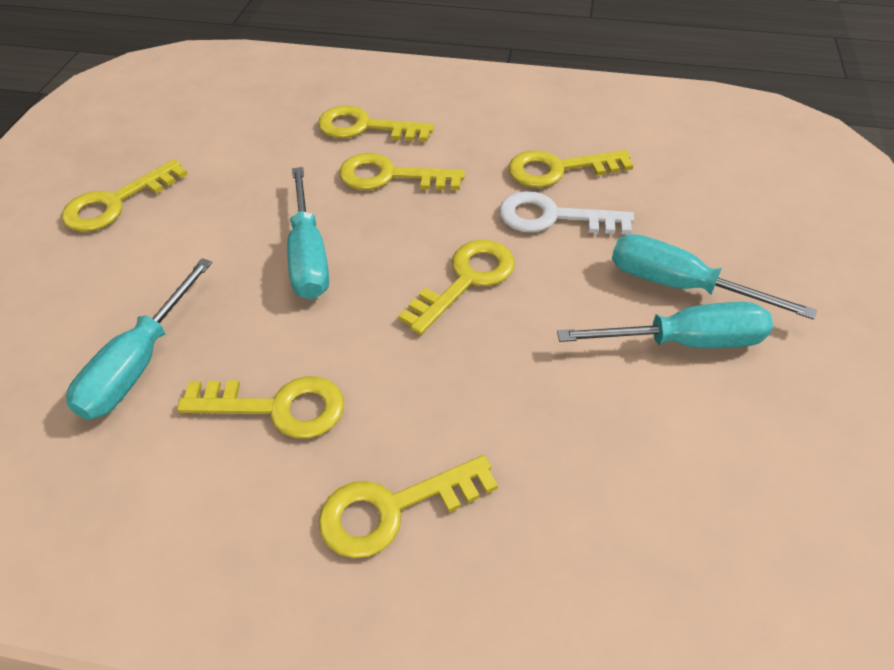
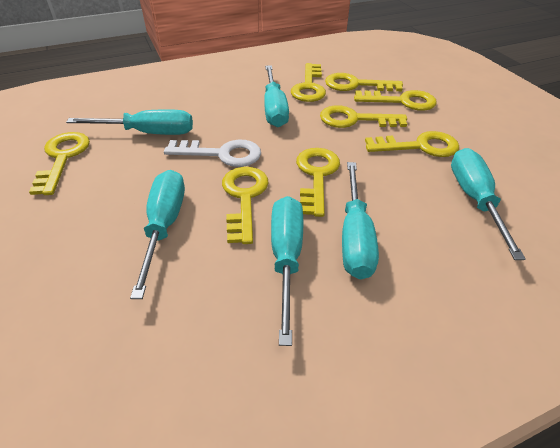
turquoise screwdriver: 4 -> 6
yellow key: 7 -> 8

